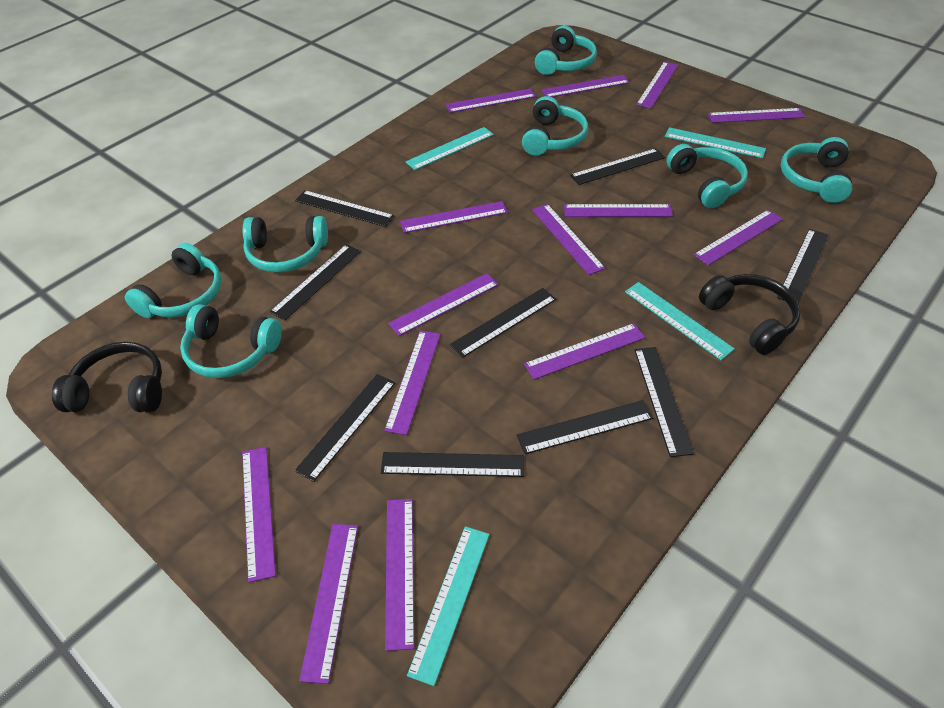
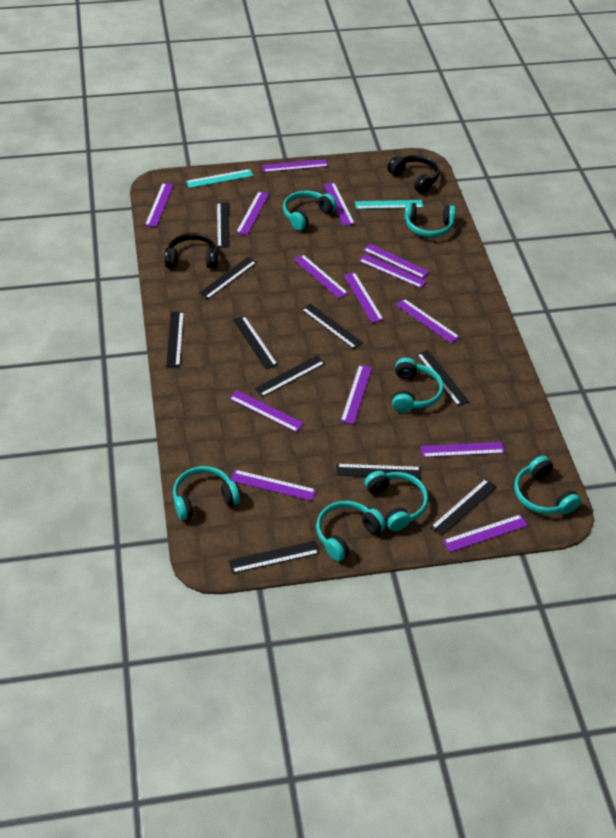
black ruler: 9 -> 10
turquoise ruler: 4 -> 2

